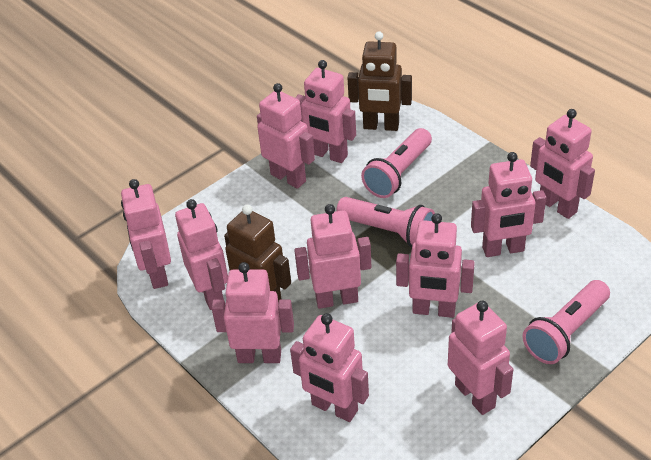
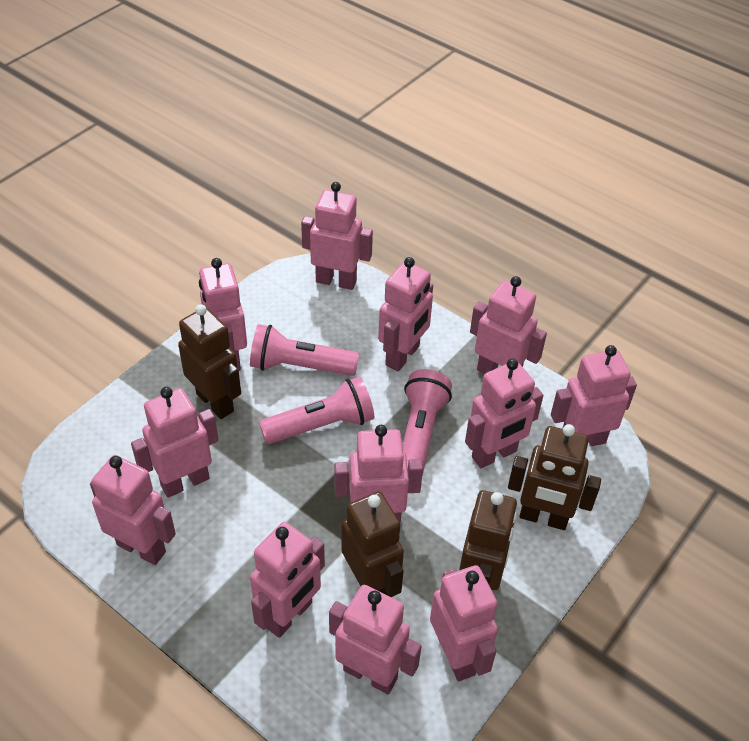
brown robot: 2 -> 4
pink robot: 11 -> 12

